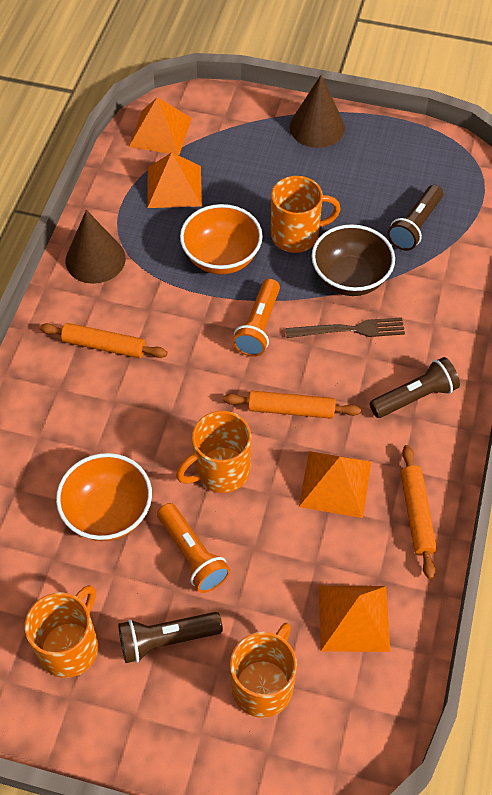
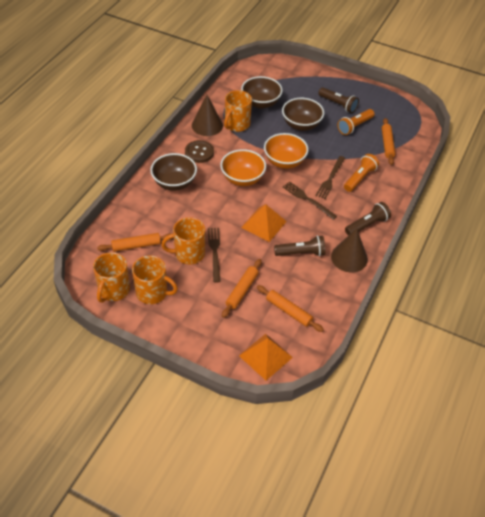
brown bowl: 1 -> 3
brown button: 0 -> 1
brown fork: 1 -> 3
orange pyramid: 4 -> 2
orange rolling pin: 3 -> 4

